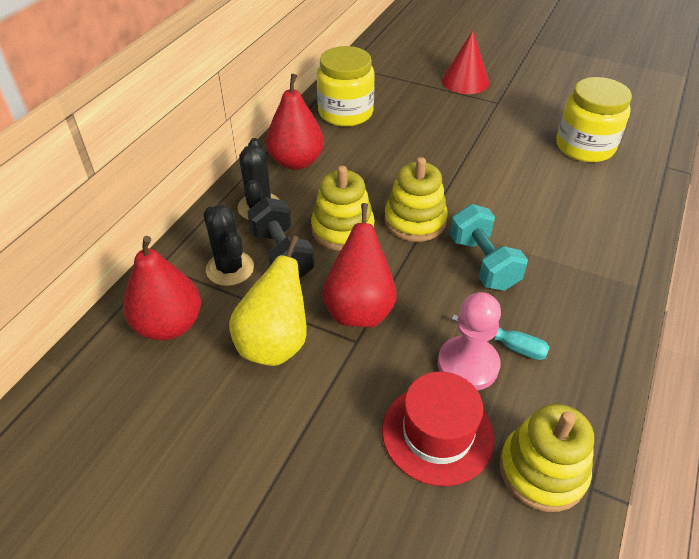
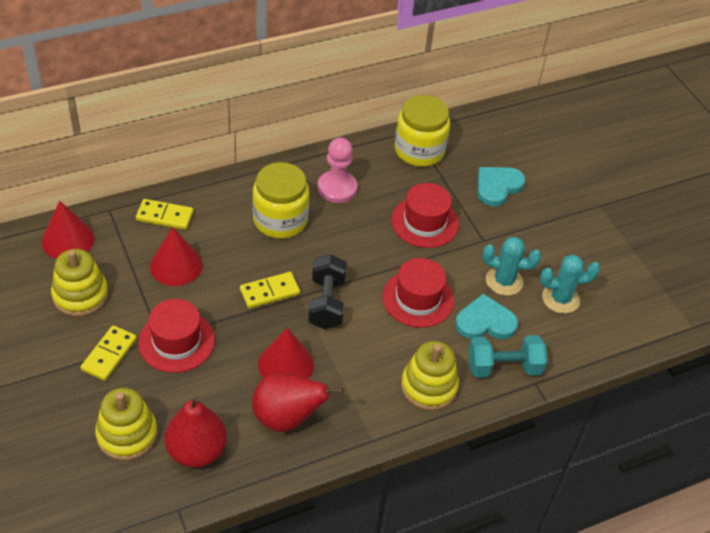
black cactus: 2 -> 0
red cone: 1 -> 3
red hat: 1 -> 3
red pear: 3 -> 2
turquoise cactus: 0 -> 2
turquoise heart: 0 -> 2
turquoise screwdriver: 1 -> 0
yellow domino: 0 -> 3
yellow pear: 1 -> 0

